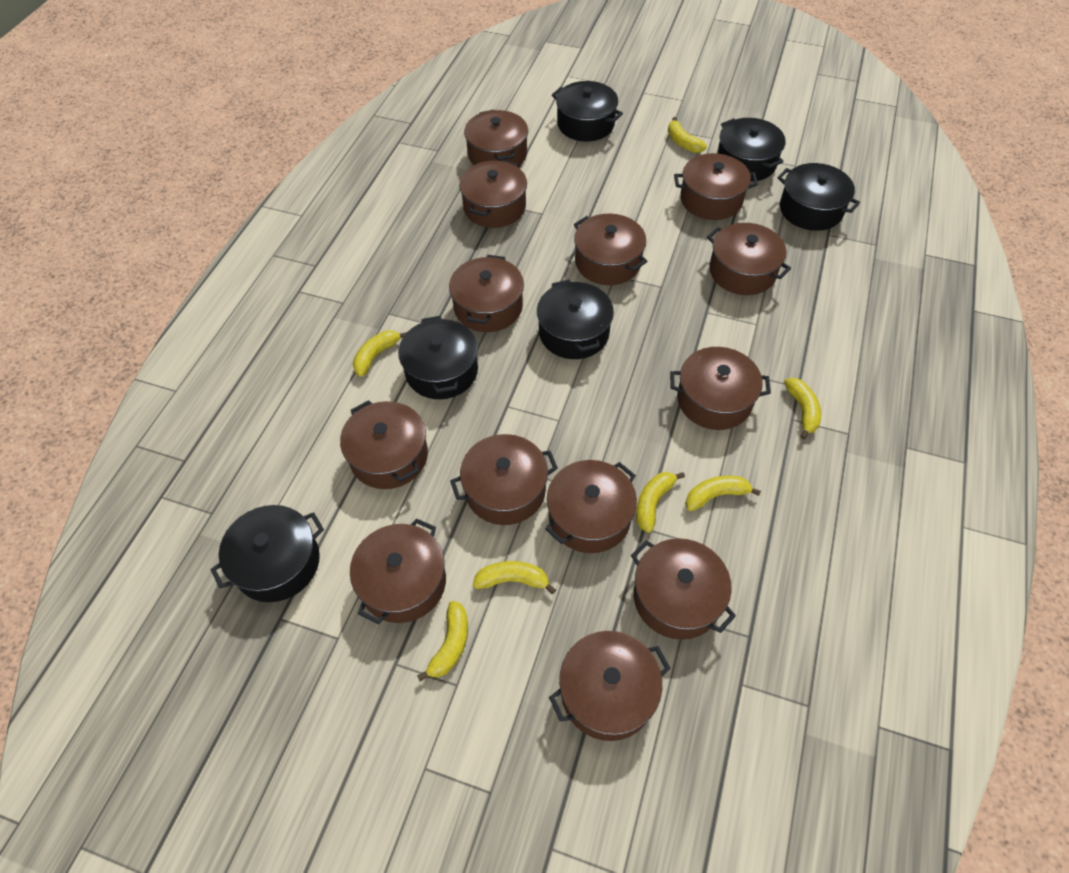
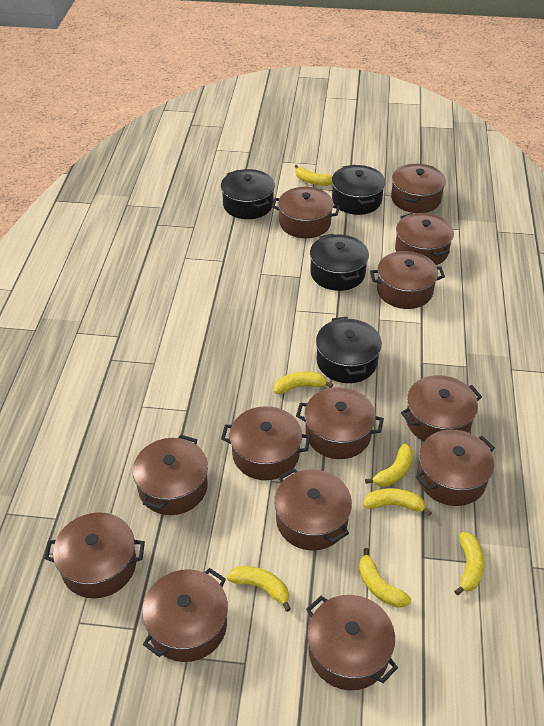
black pot: 6 -> 4

